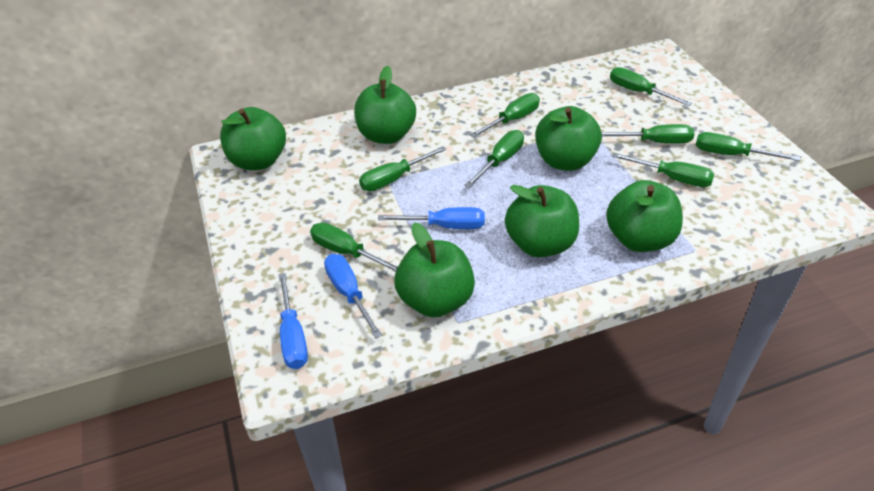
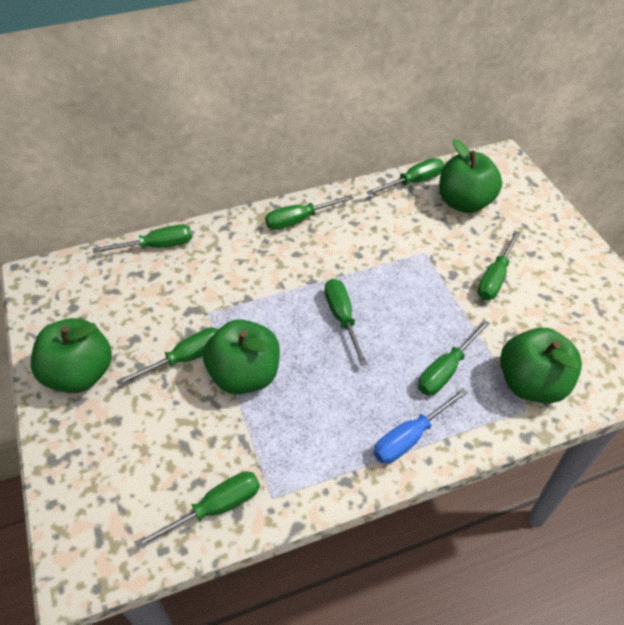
blue screwdriver: 3 -> 1
green apple: 6 -> 4

